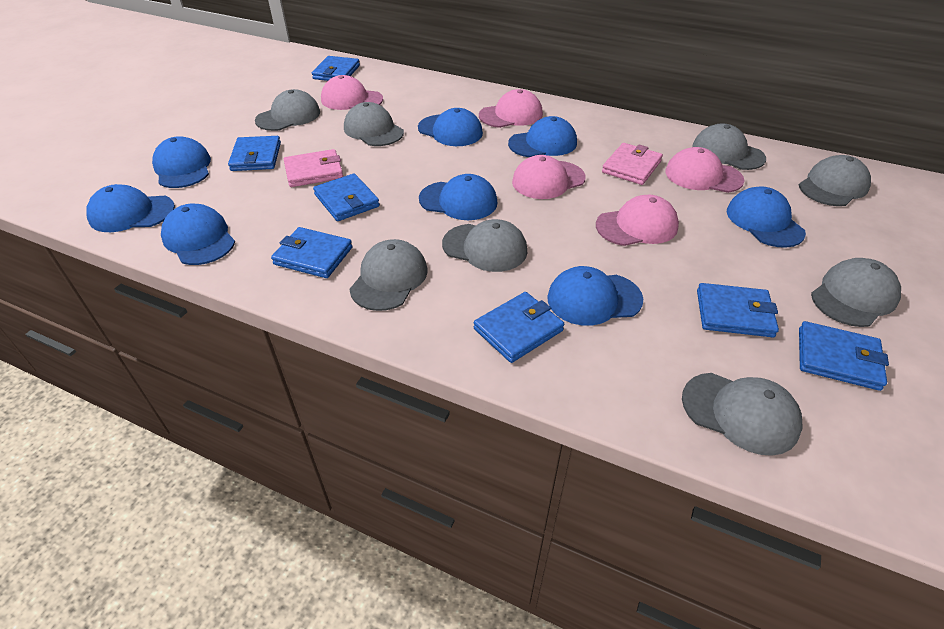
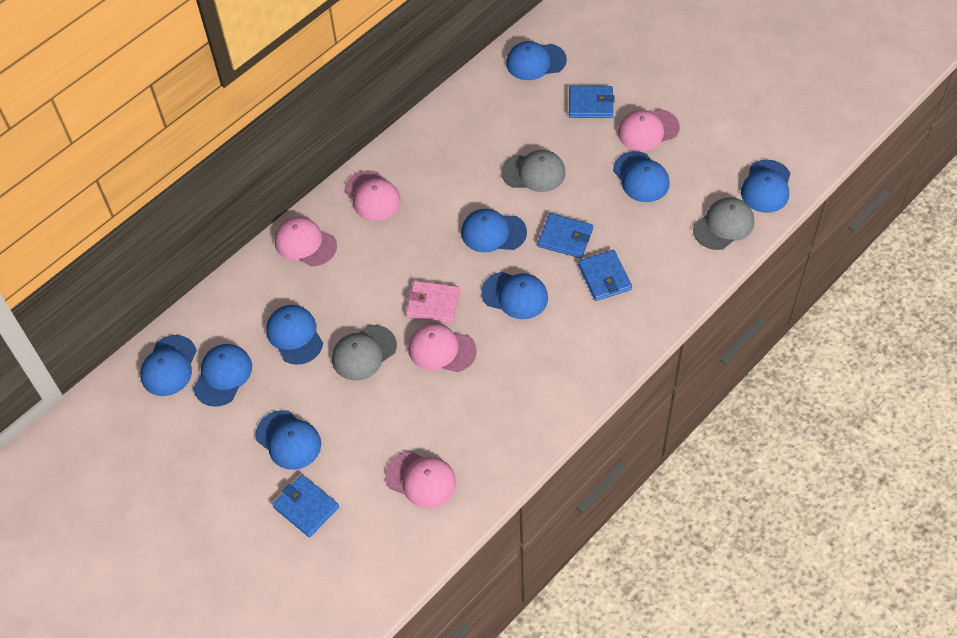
blue cap: 8 -> 9
blue wallet: 7 -> 4
grey cap: 8 -> 3
pink wallet: 2 -> 1

